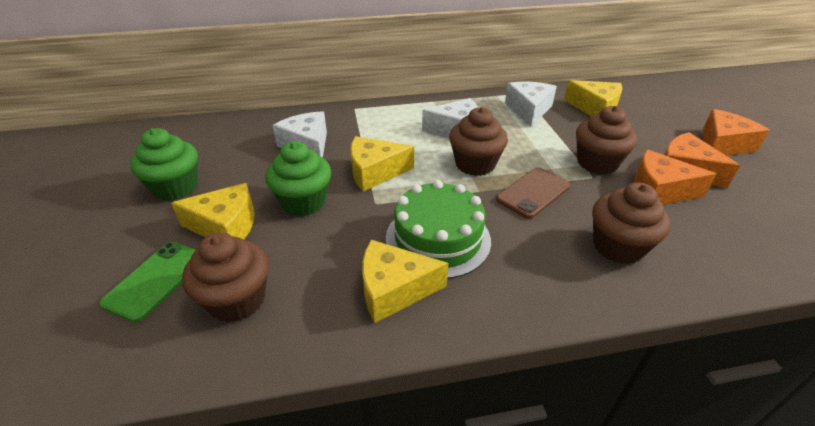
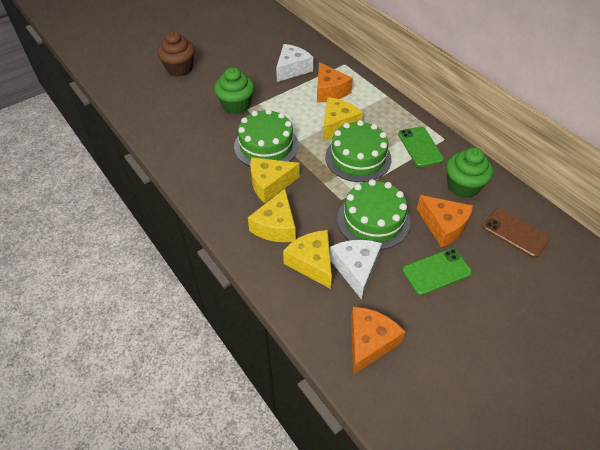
brown cupcake: 4 -> 1
green cake: 1 -> 3
green phone: 1 -> 2
white cheese: 3 -> 2

